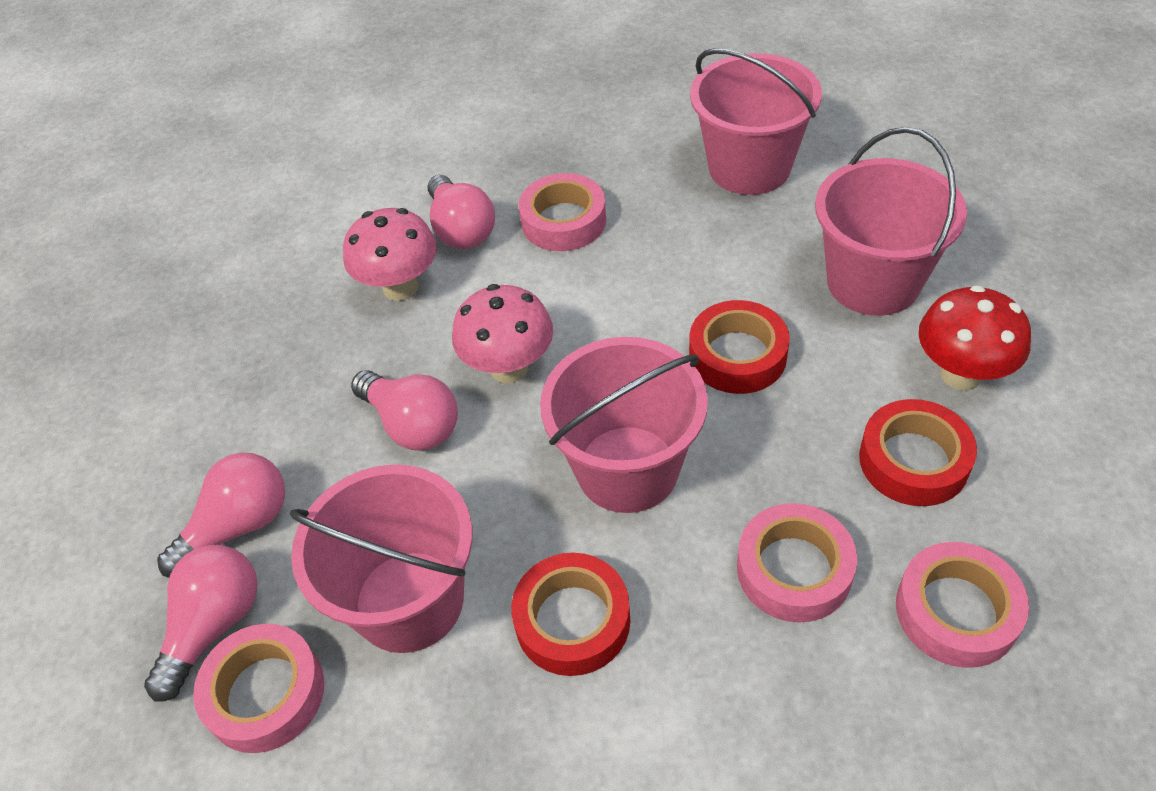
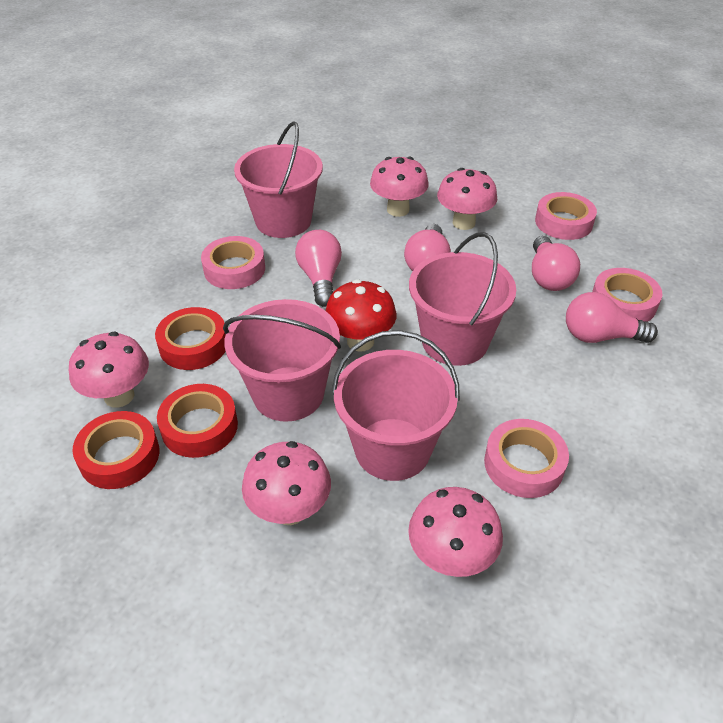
pink mushroom: 2 -> 5

